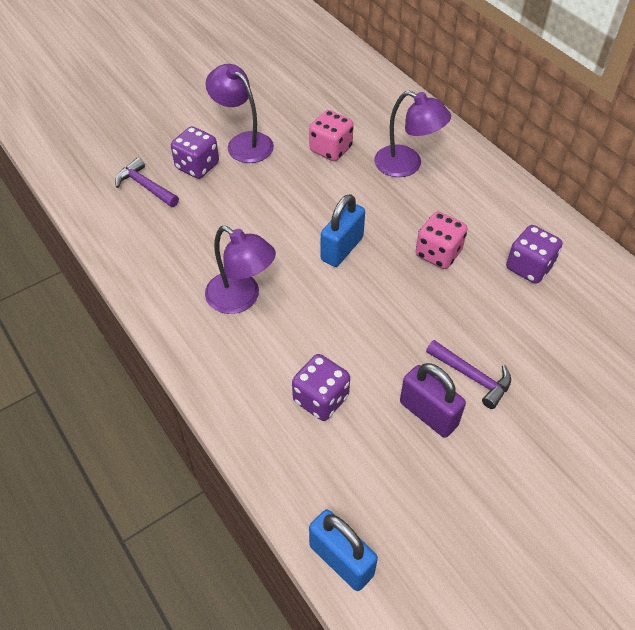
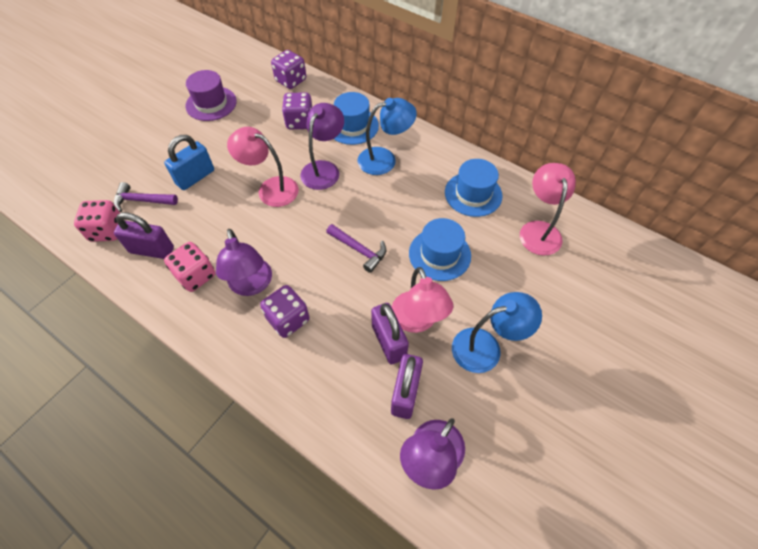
blue hat: 0 -> 3
blue lamp: 0 -> 2
blue padlock: 2 -> 1
pink lamp: 0 -> 3
purple hat: 0 -> 1
purple padlock: 1 -> 3

